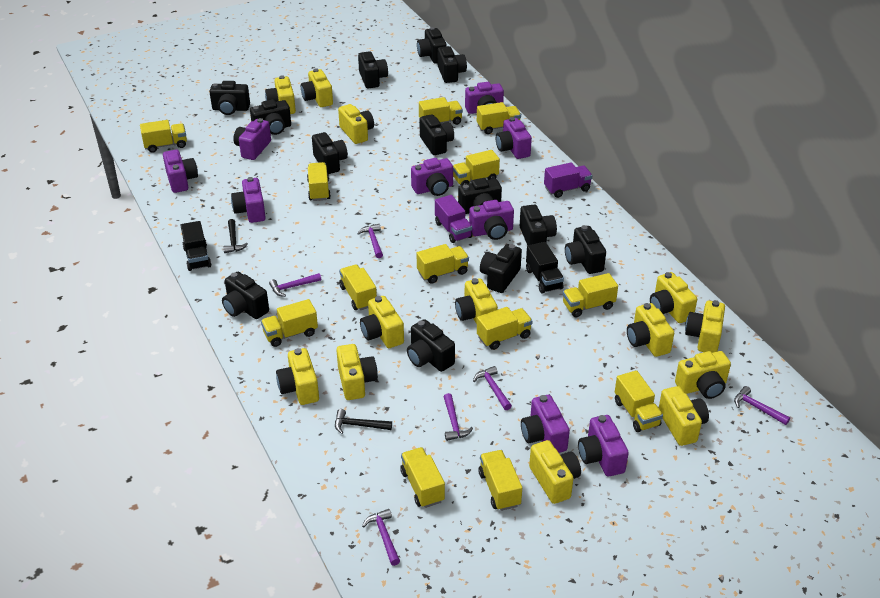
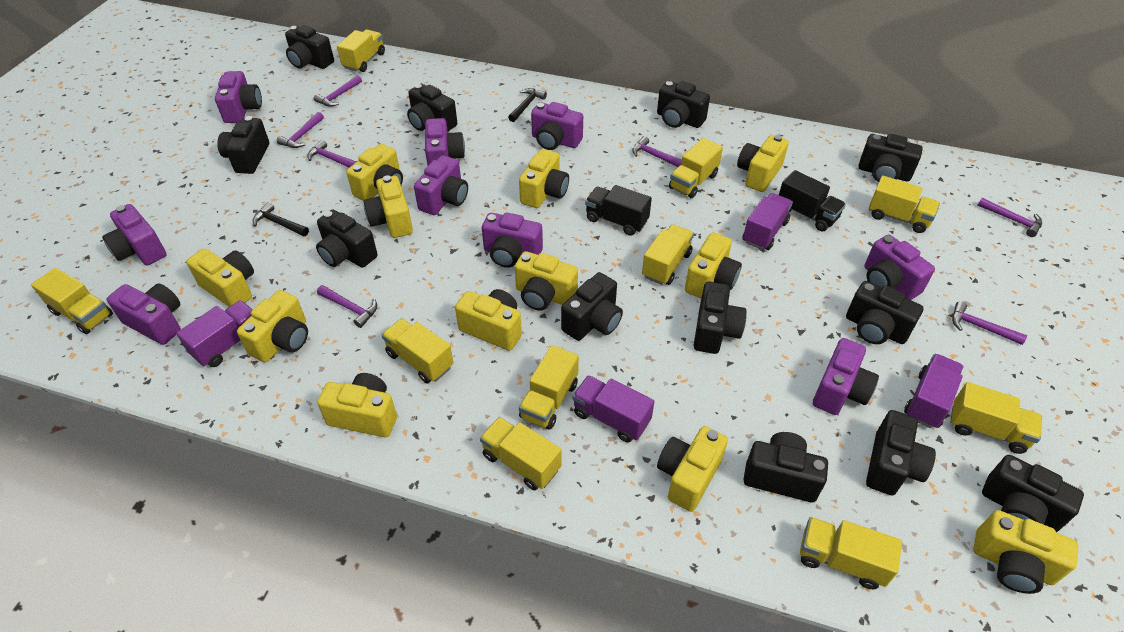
black camera: 13 -> 12
purple hammer: 6 -> 7
purple truck: 2 -> 4
yellow camera: 13 -> 12
yellow truck: 13 -> 10

